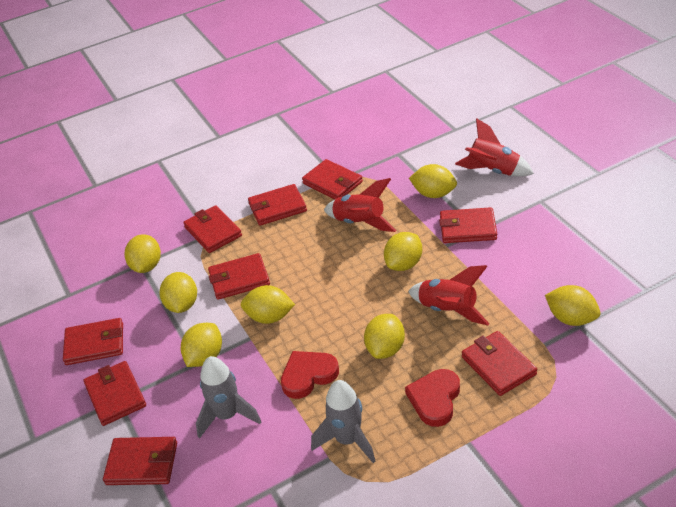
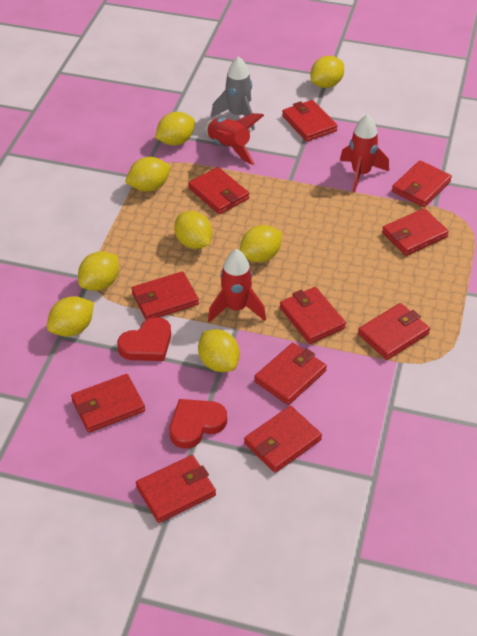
grey rocket: 2 -> 1
red wallet: 9 -> 11

